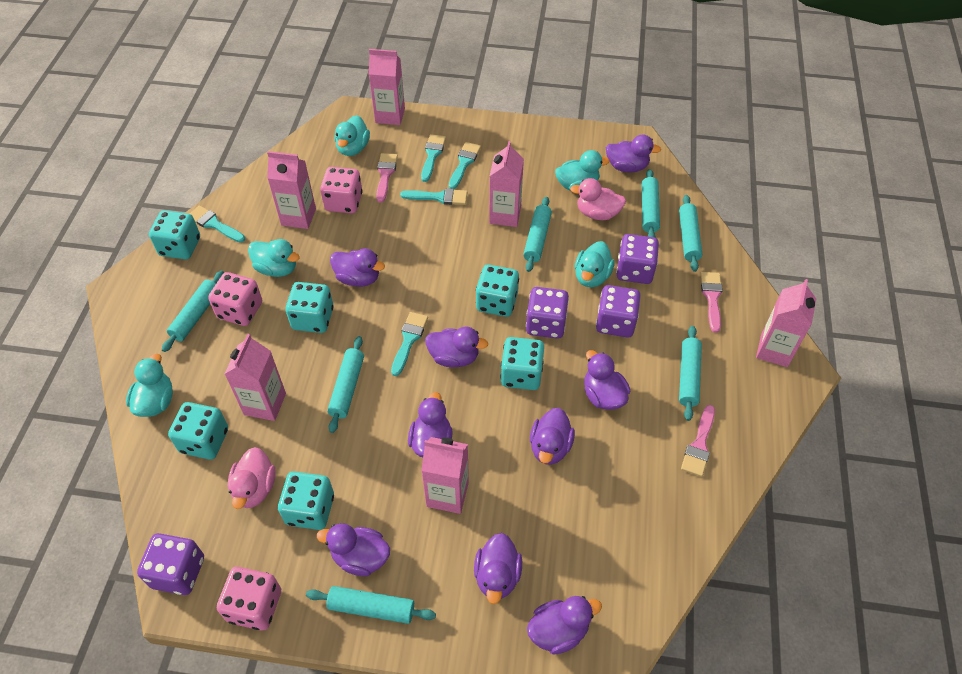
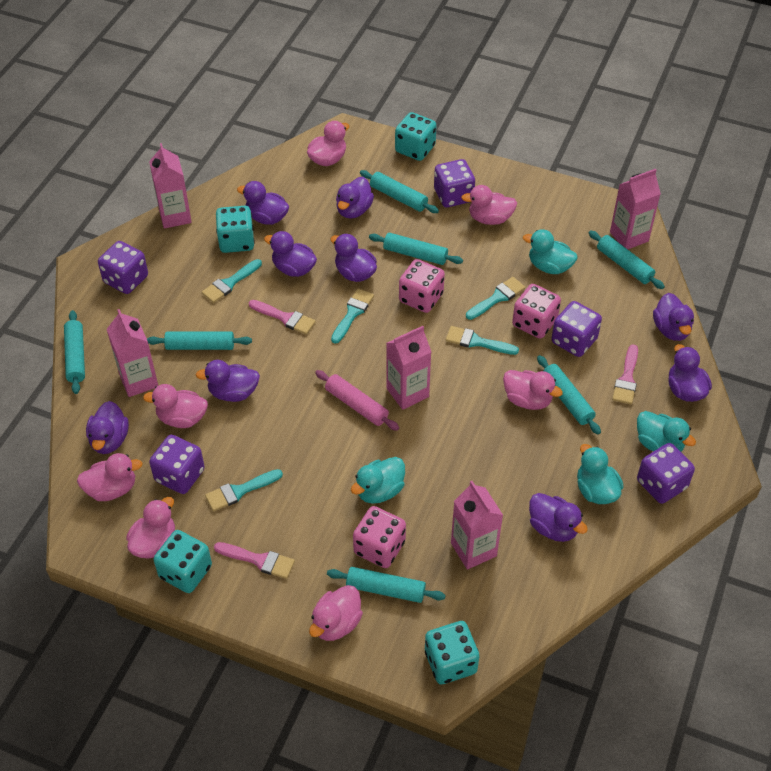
pink carton: 6 -> 5
pink duck: 2 -> 7
pink rolling pin: 0 -> 1
purple dice: 4 -> 5
turquoise dice: 6 -> 4
turquoise duck: 5 -> 4

